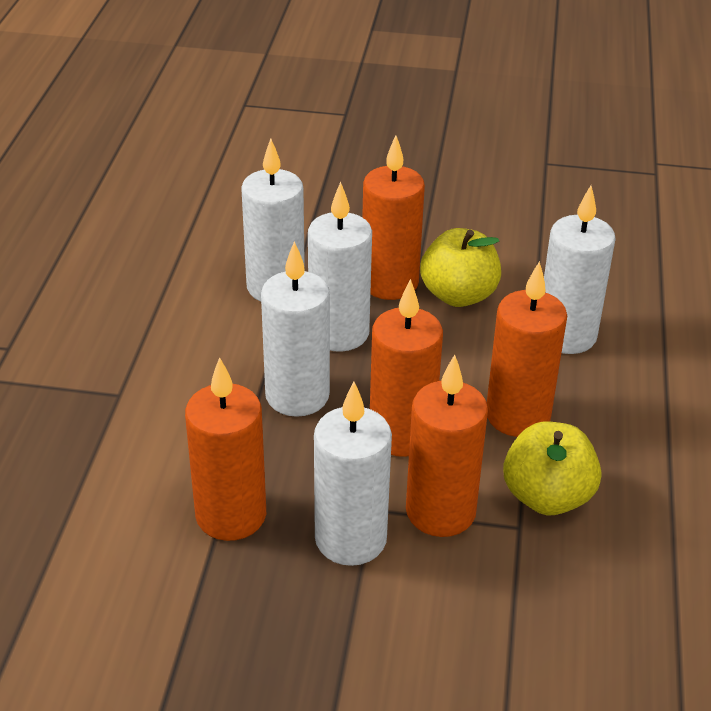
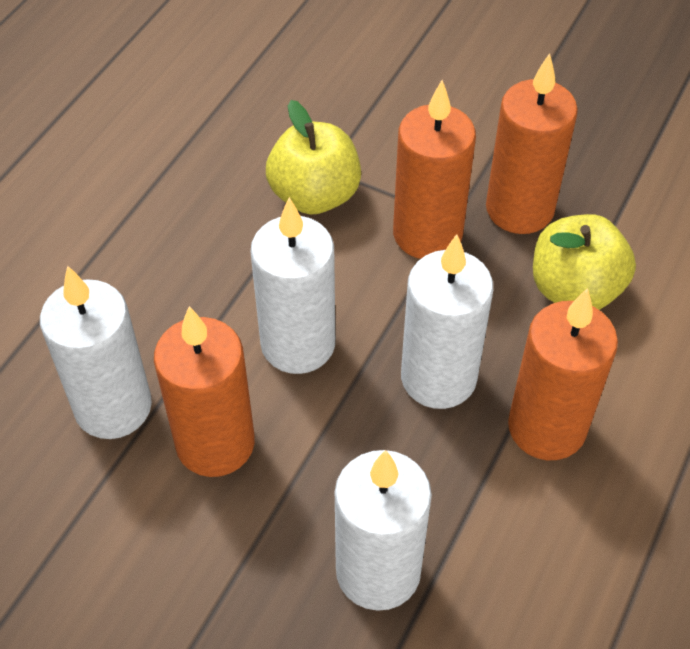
orange candle: 5 -> 4
white candle: 5 -> 4

